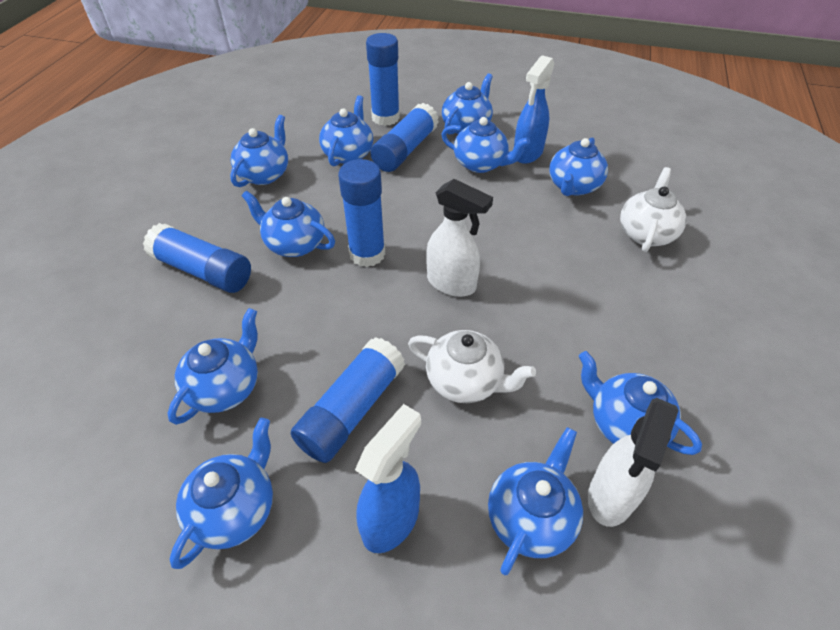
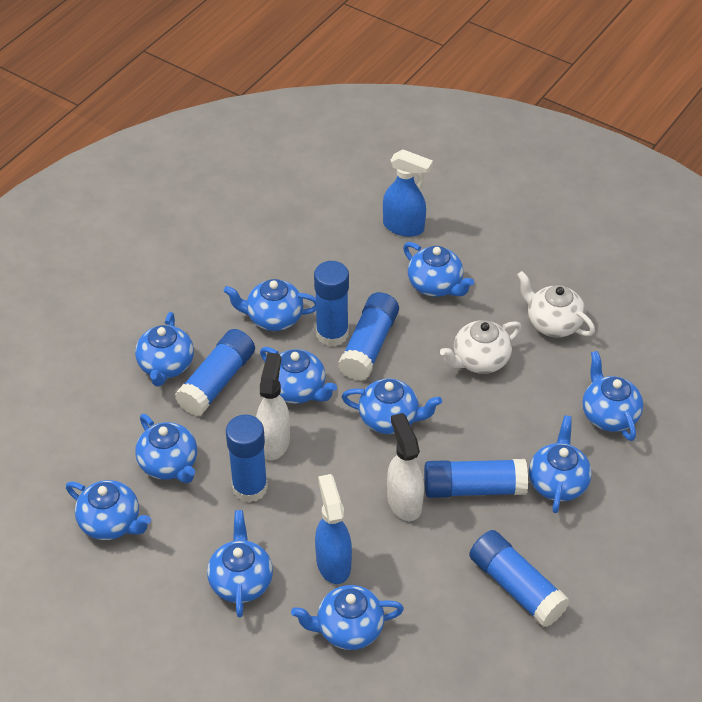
blue glue stick: 5 -> 6
blue teapot: 10 -> 11

